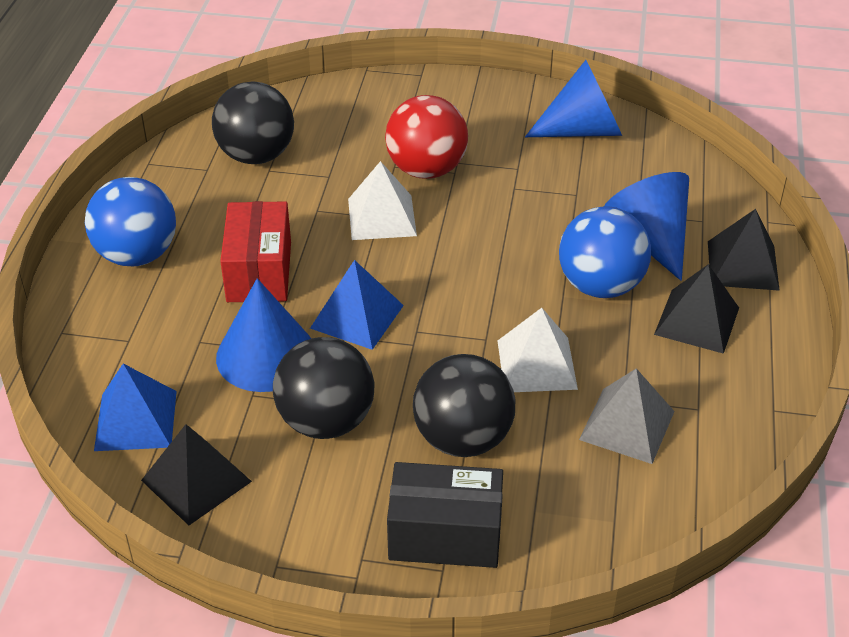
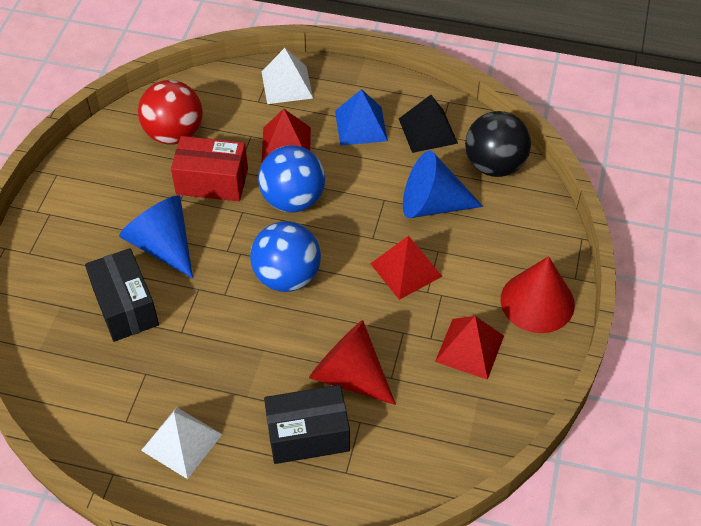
black ball: 3 -> 1
black box: 1 -> 2
black pyramid: 3 -> 1
blue cone: 3 -> 2
blue pyramid: 2 -> 1
grey pyramid: 1 -> 0
red cone: 0 -> 2
red pyramid: 0 -> 3

